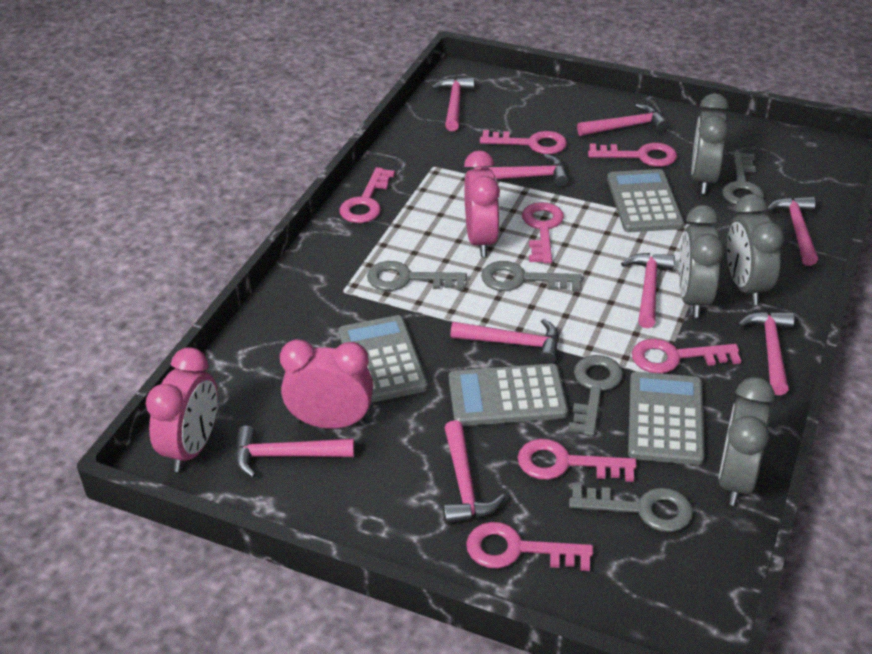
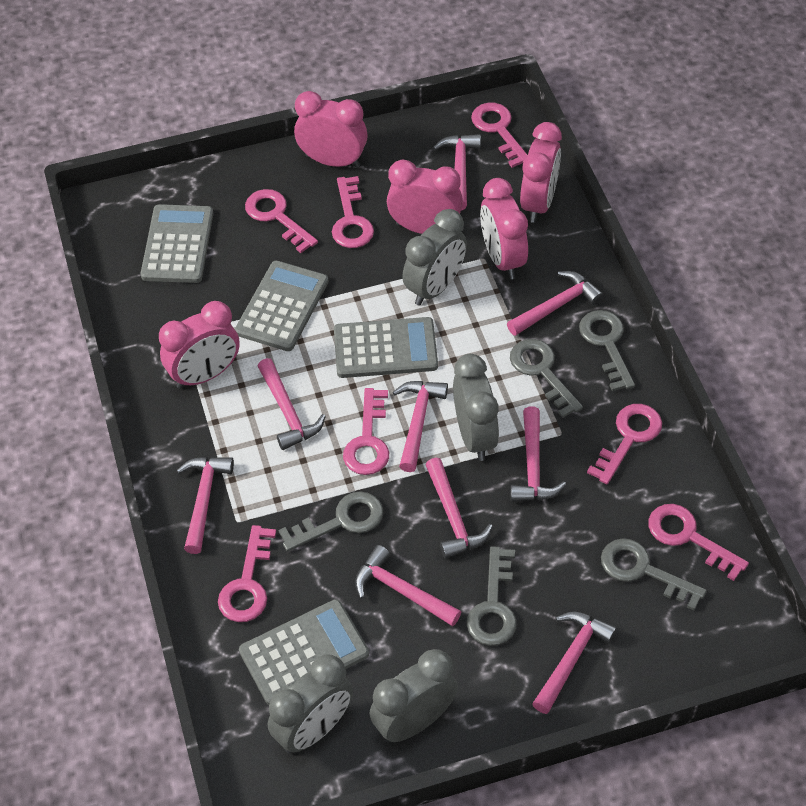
pink clock: 3 -> 5

